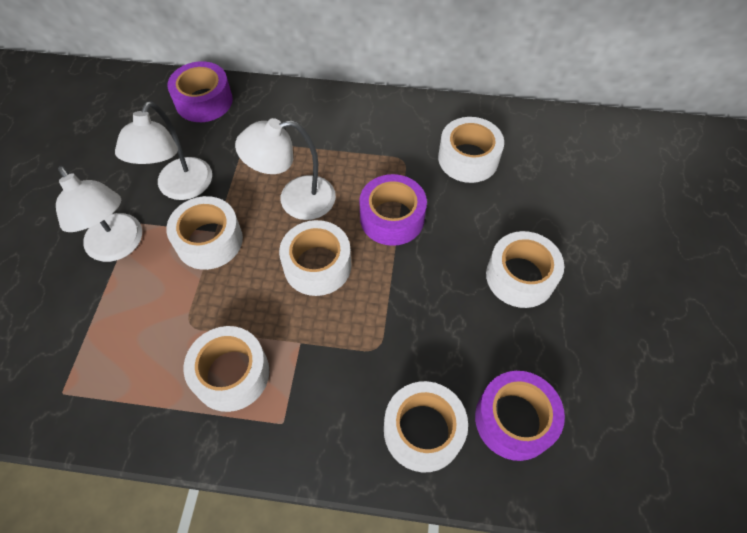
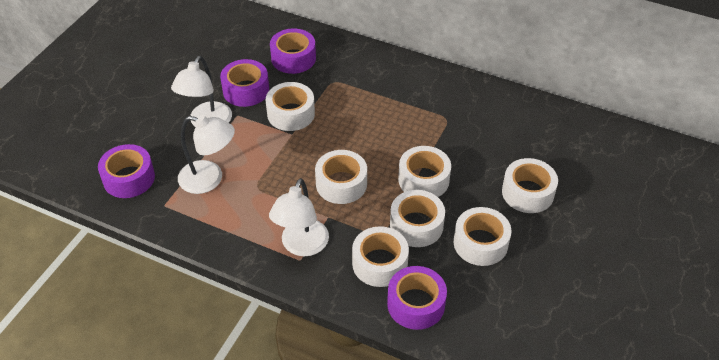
purple tape: 3 -> 4
white tape: 6 -> 7

